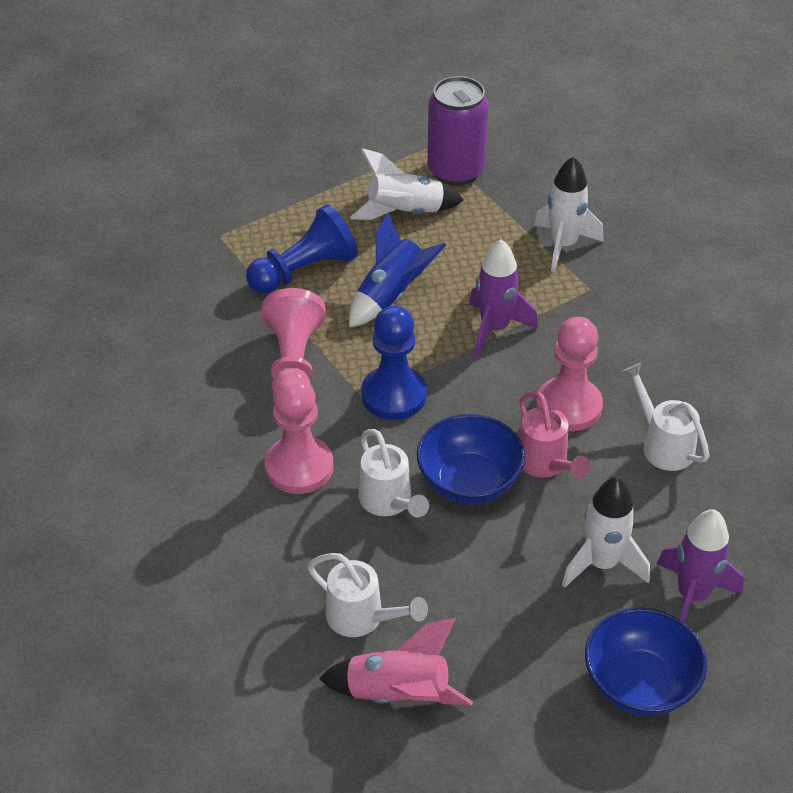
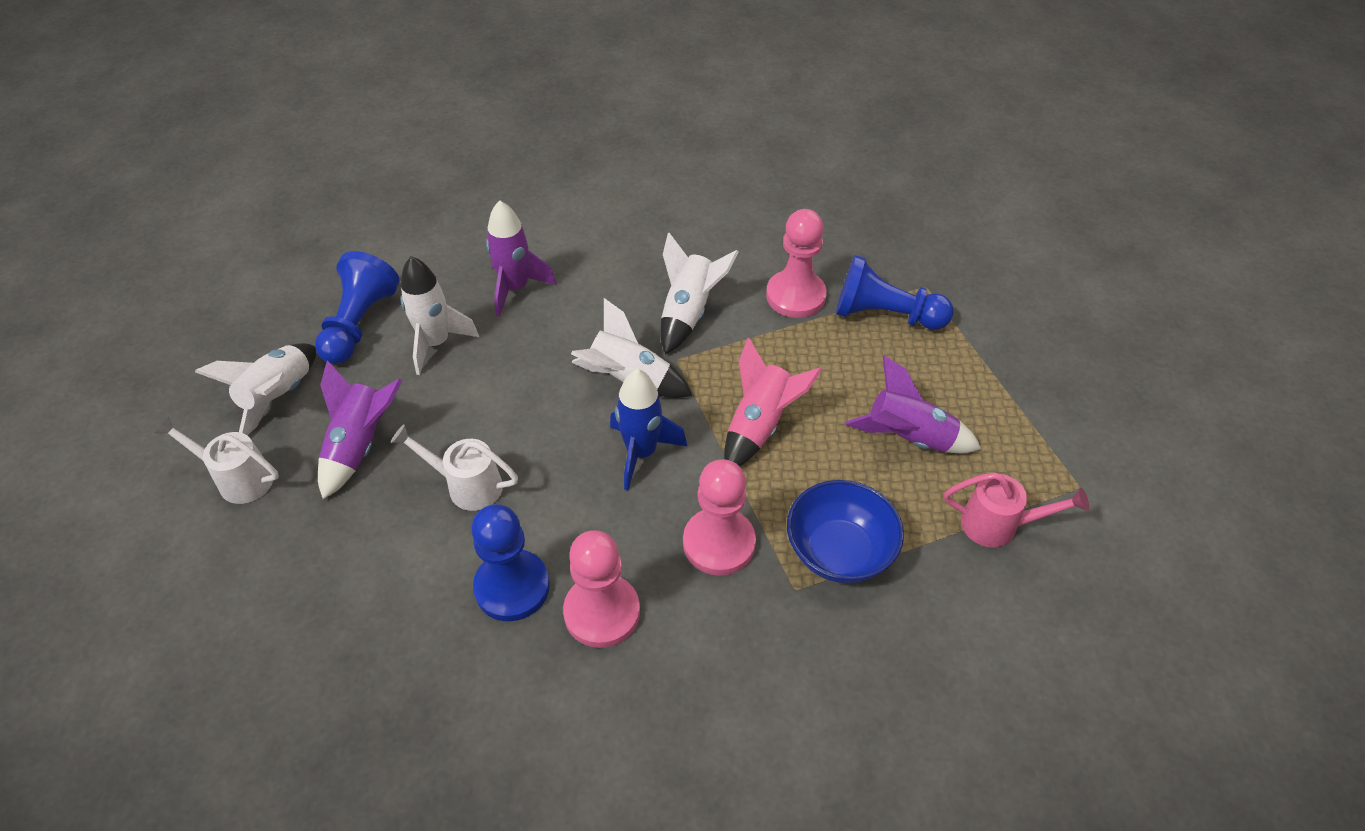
blue bowl: 2 -> 1
blue pawn: 2 -> 3
purple can: 1 -> 0
purple rocket: 2 -> 3
white rocket: 3 -> 4
white watering can: 3 -> 2

